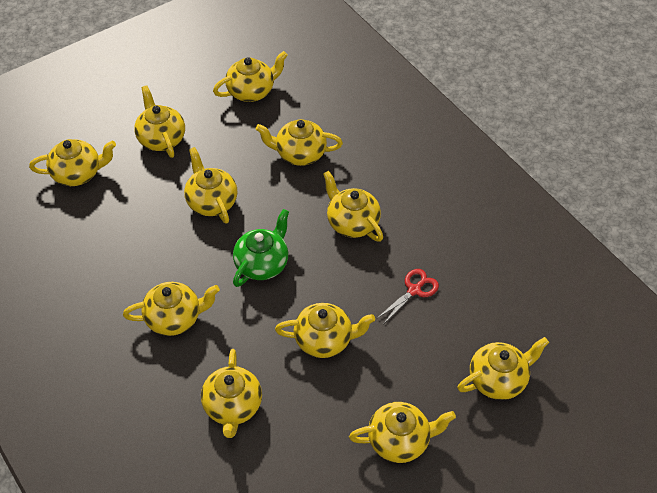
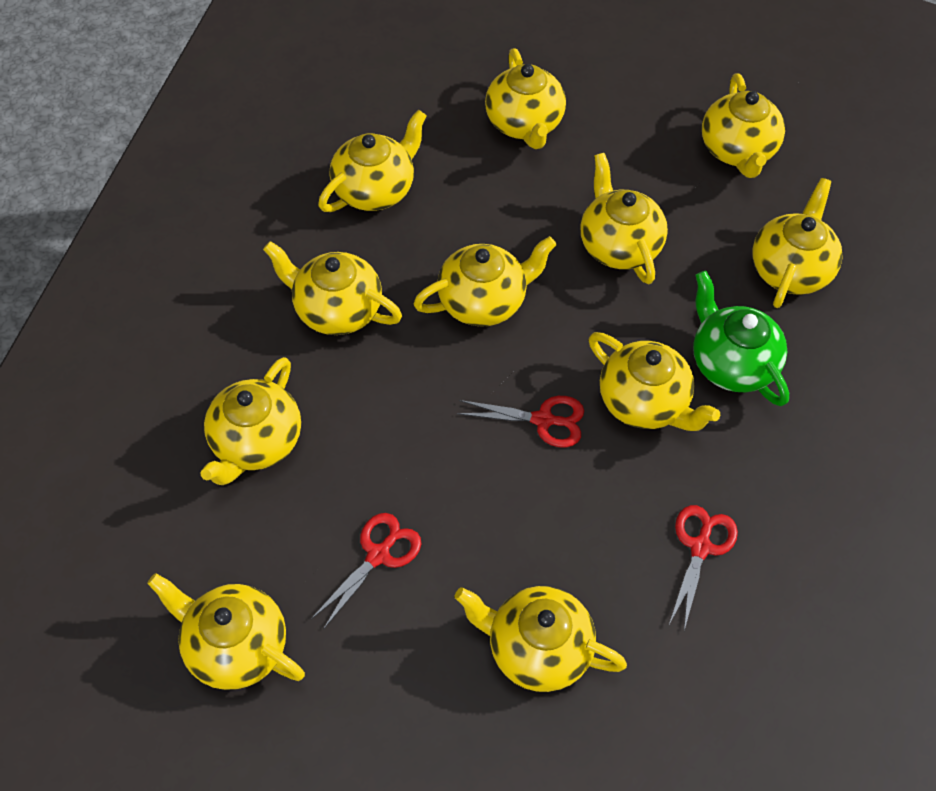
red scissors: 1 -> 3

